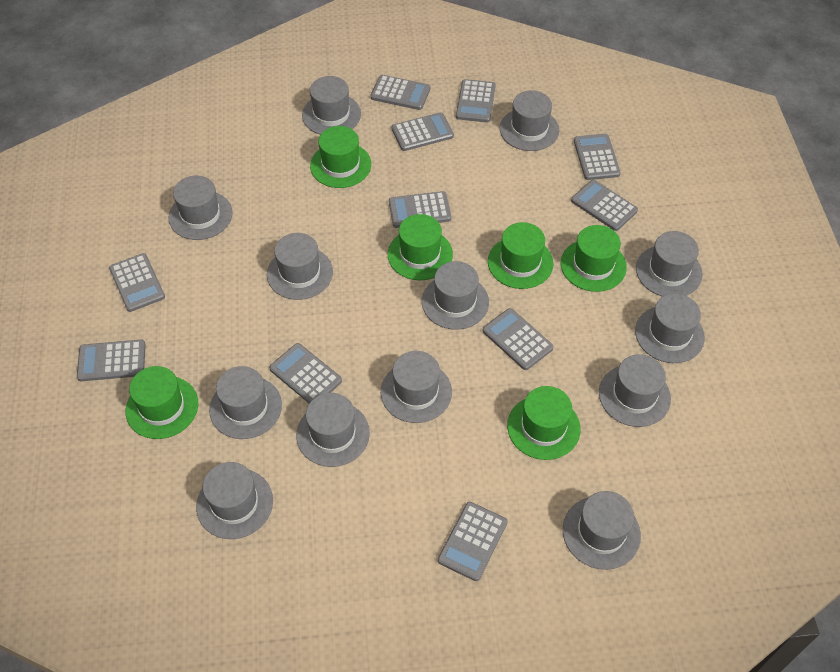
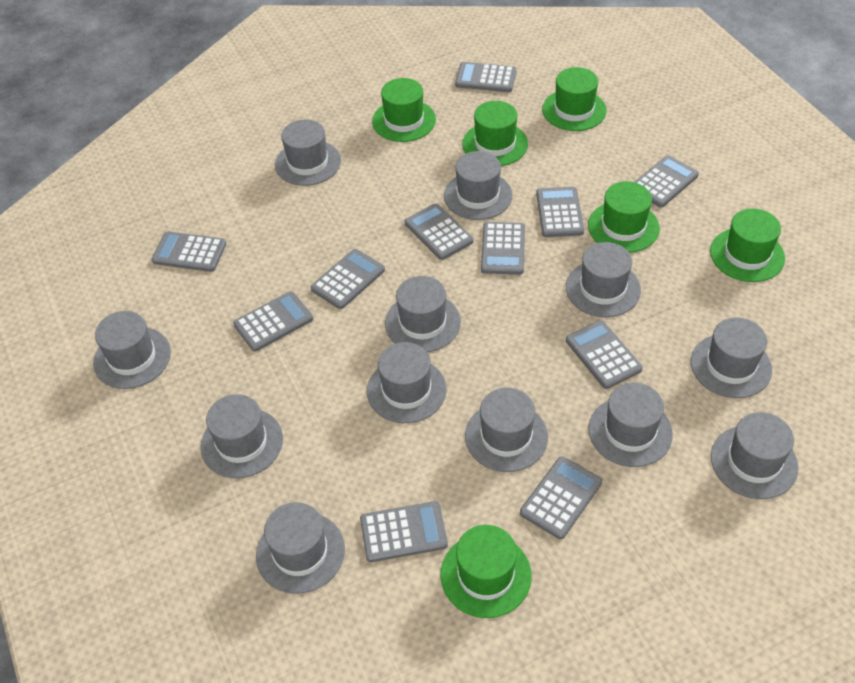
grey hat: 13 -> 12

